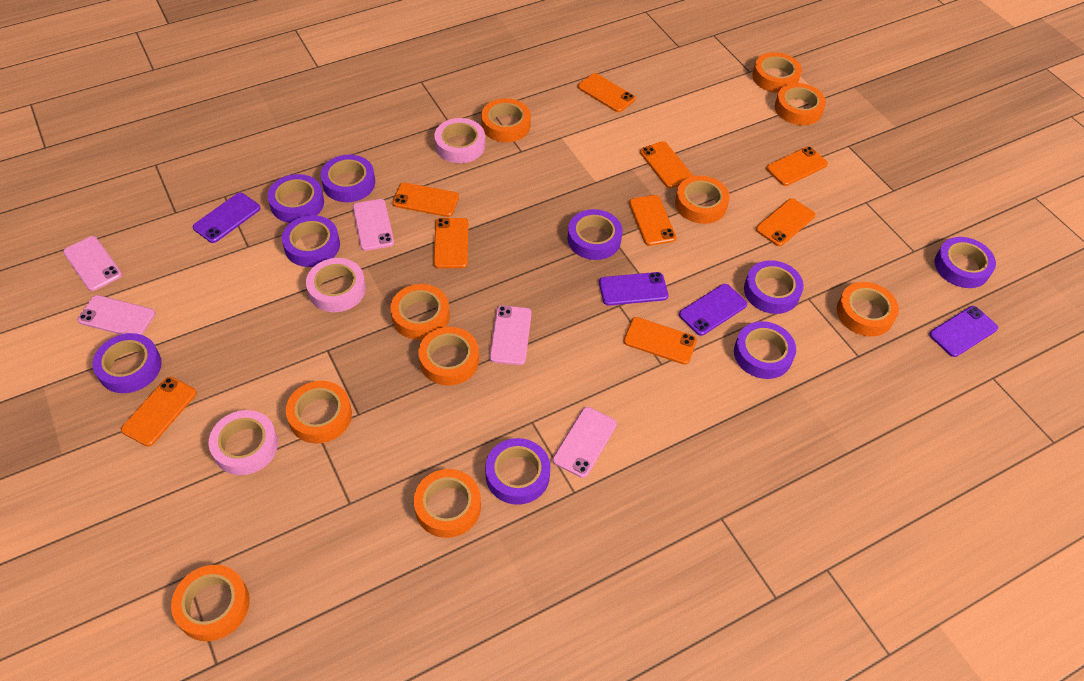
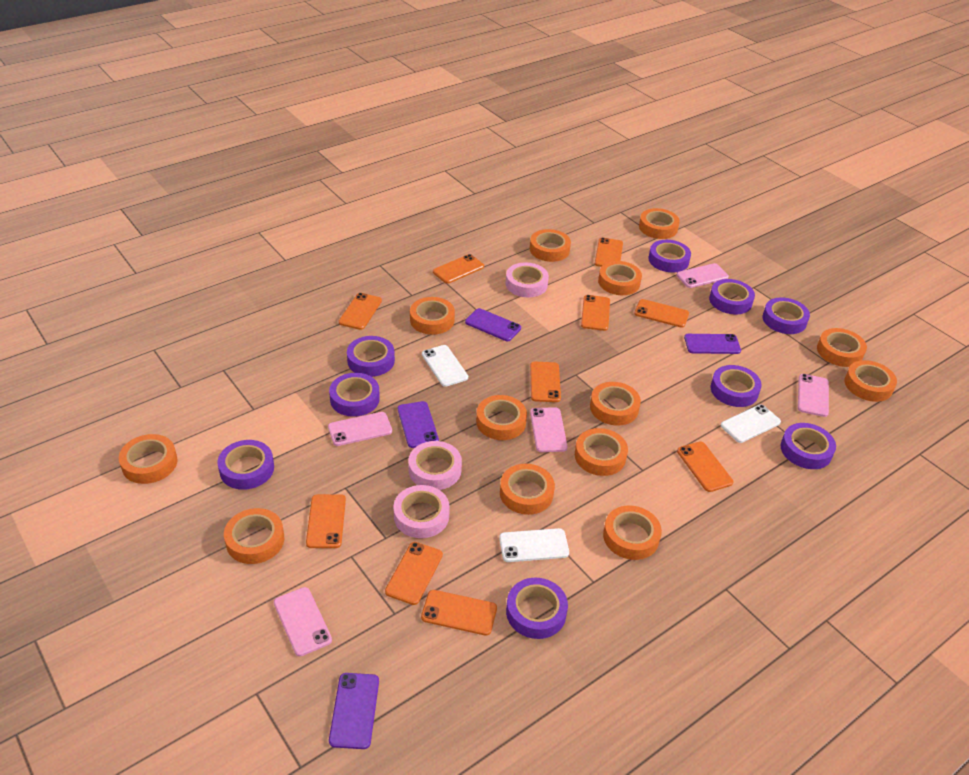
orange phone: 9 -> 10
orange tape: 10 -> 13
white phone: 0 -> 3

